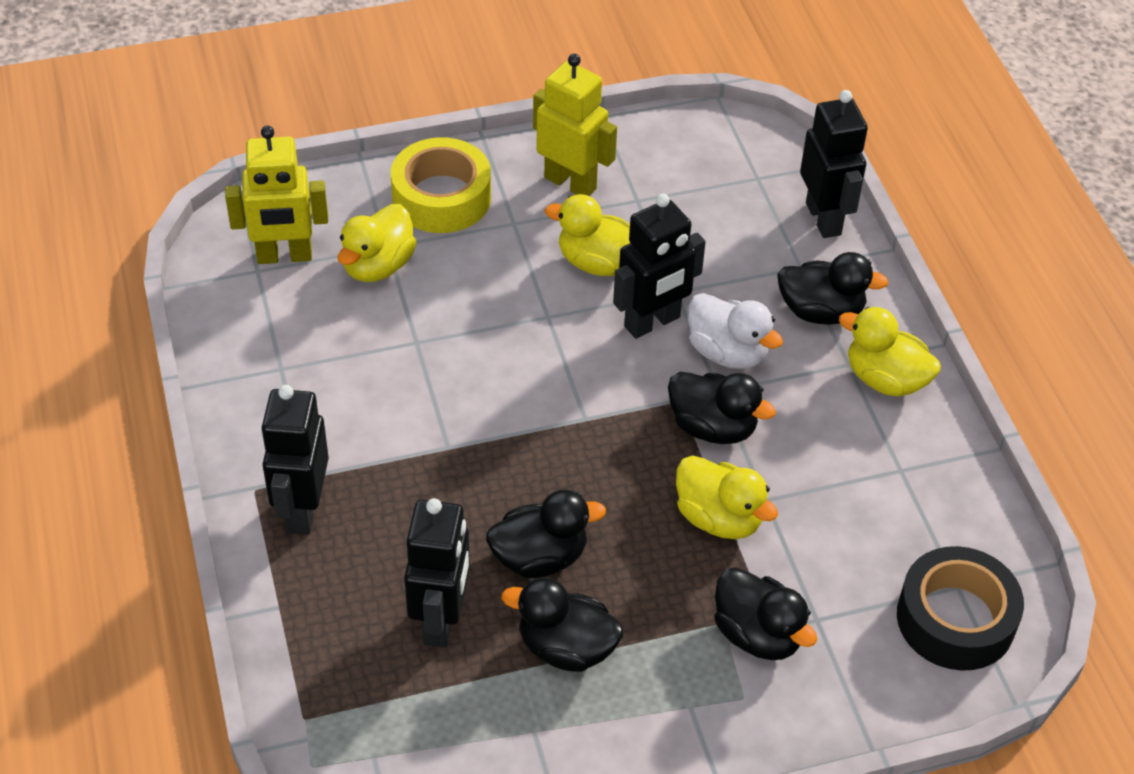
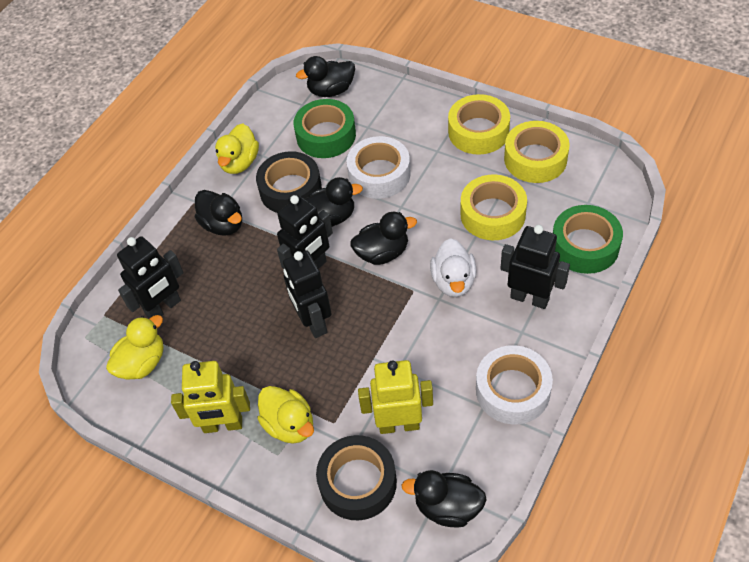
black tape: 1 -> 2
green tape: 0 -> 2
white tape: 0 -> 2
yellow duck: 4 -> 3
yellow tape: 1 -> 3

